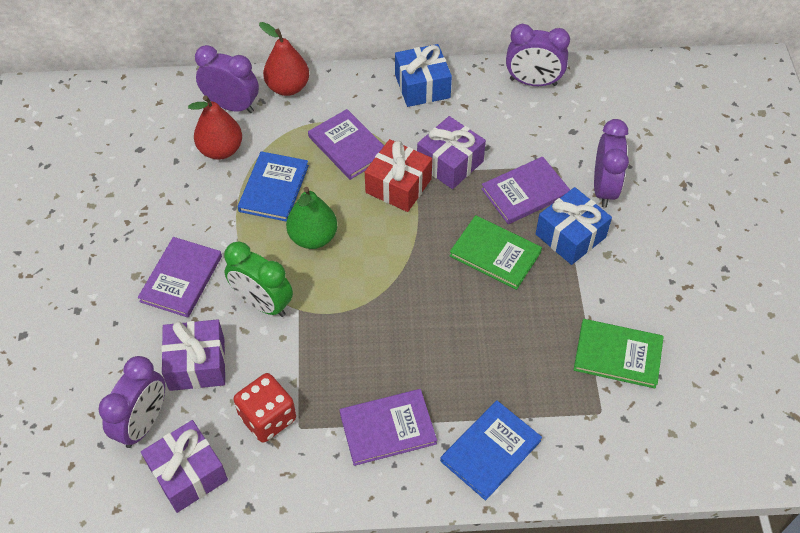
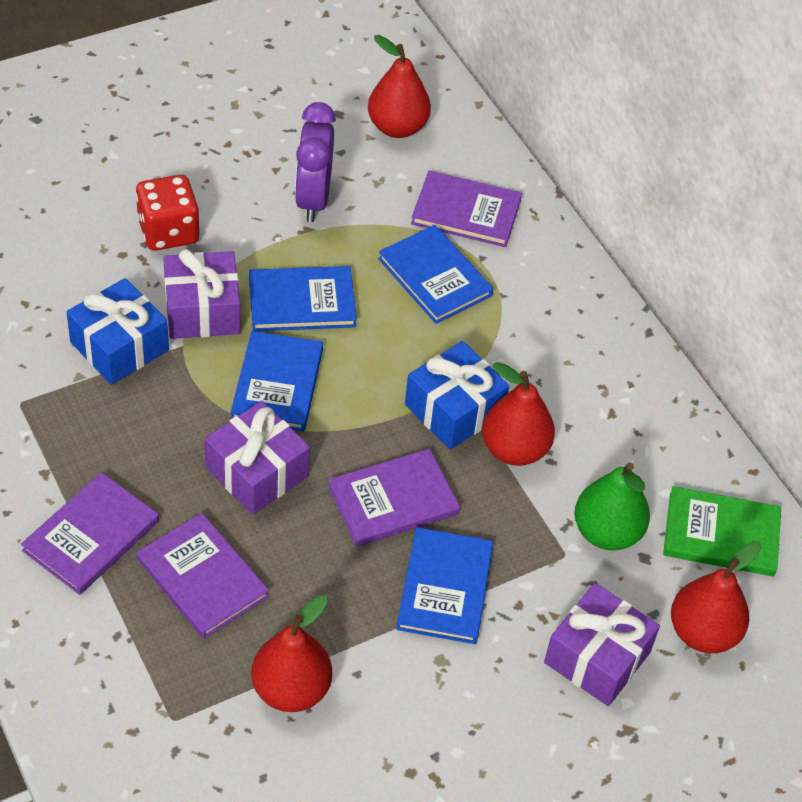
blue book: 2 -> 4
green book: 2 -> 1
green clock: 1 -> 0
purple clock: 4 -> 1
red gift: 1 -> 0
red pear: 2 -> 4

